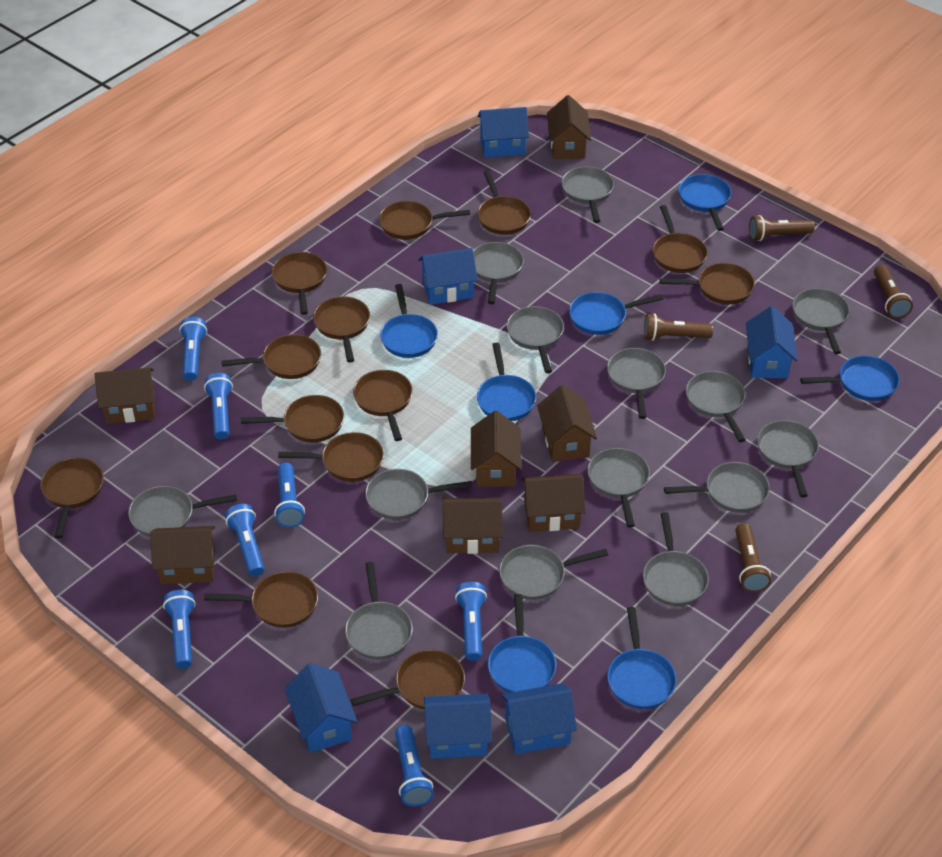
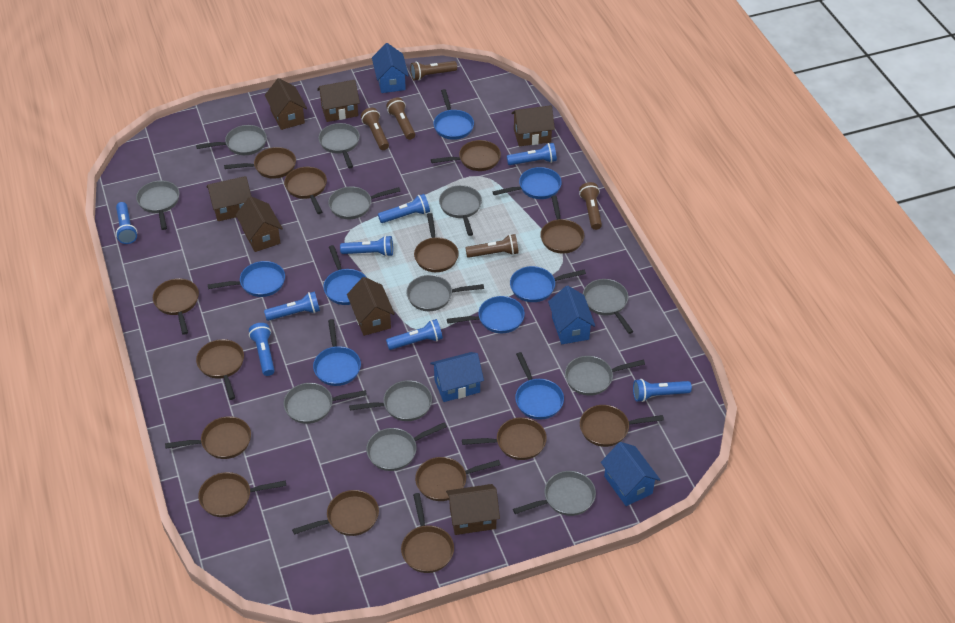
blue flashlight: 7 -> 8
blue house: 6 -> 4
blue pan: 7 -> 8
brown flashlight: 4 -> 5
brown pan: 13 -> 14
grey pan: 14 -> 12

